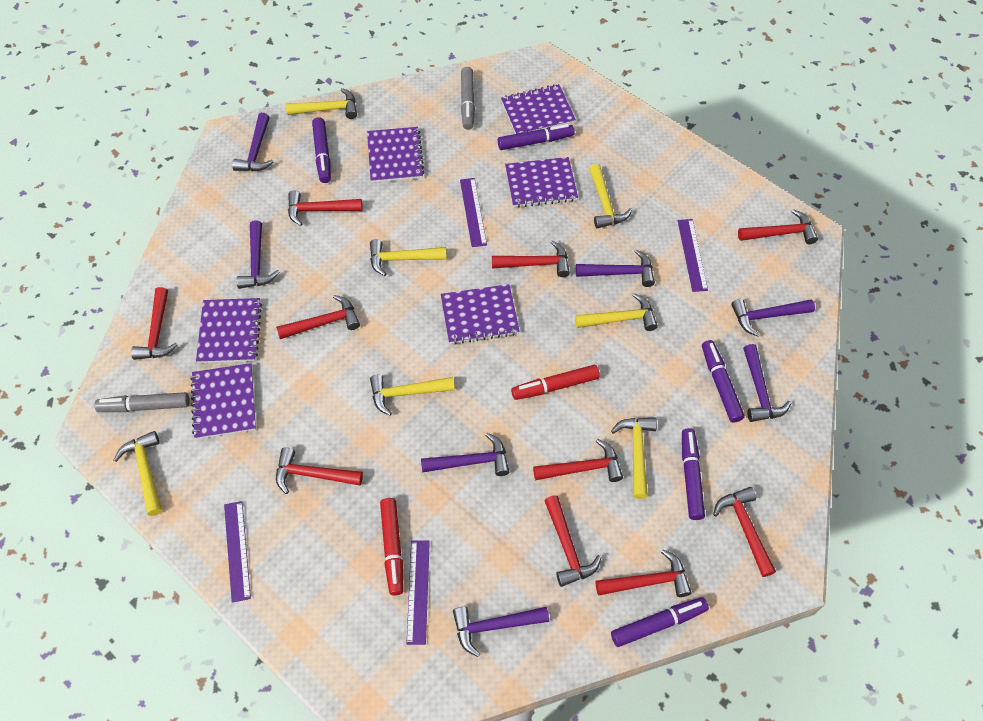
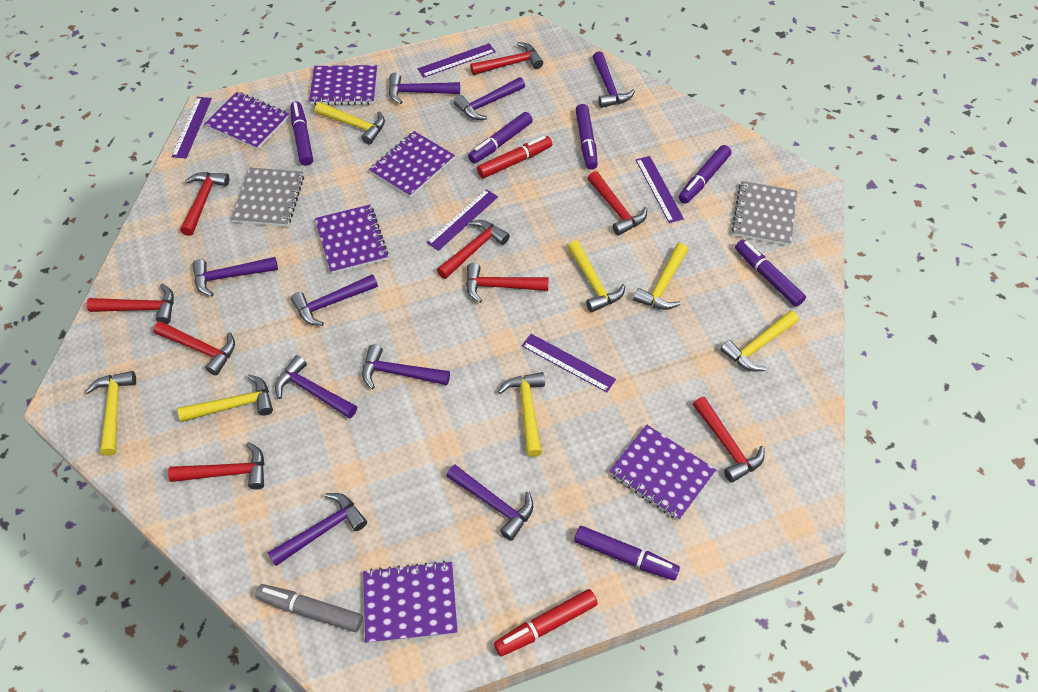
grey marker: 2 -> 1
grey notebook: 0 -> 2
purple hammer: 7 -> 9
purple marker: 5 -> 6
purple ruler: 4 -> 5
red hammer: 10 -> 9

